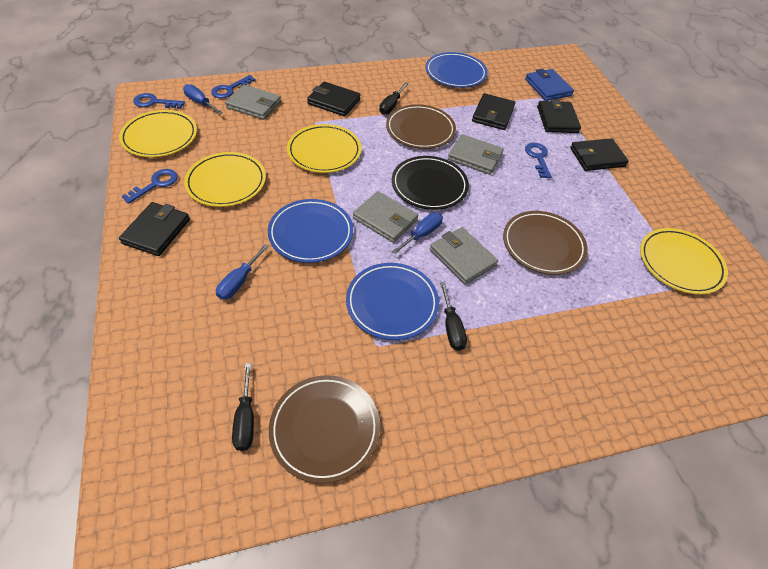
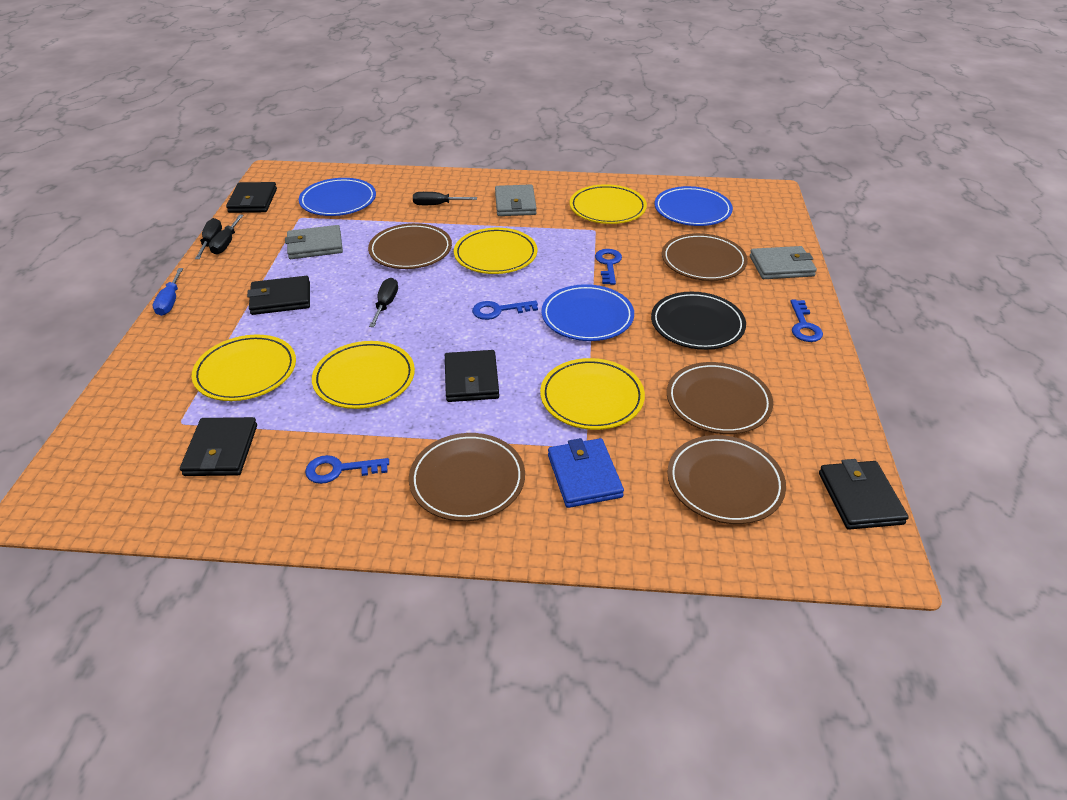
black screwdriver: 3 -> 4
blue screwdriver: 3 -> 1
brown plate: 3 -> 5
grey wallet: 4 -> 3
yellow plate: 4 -> 5

